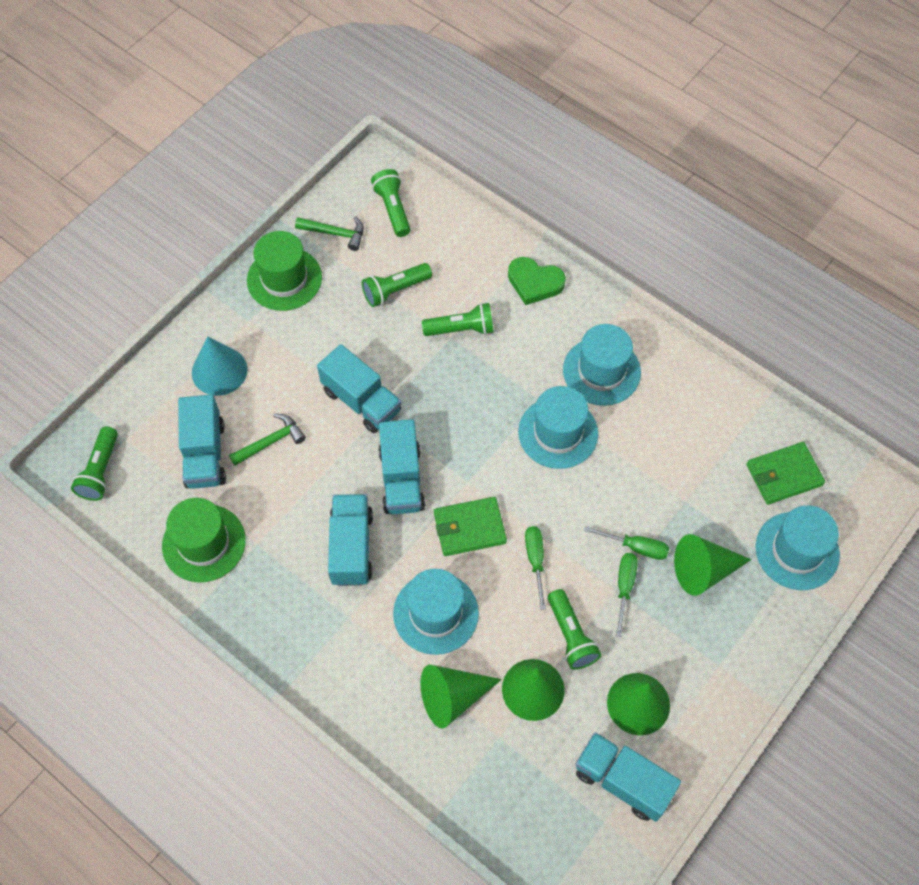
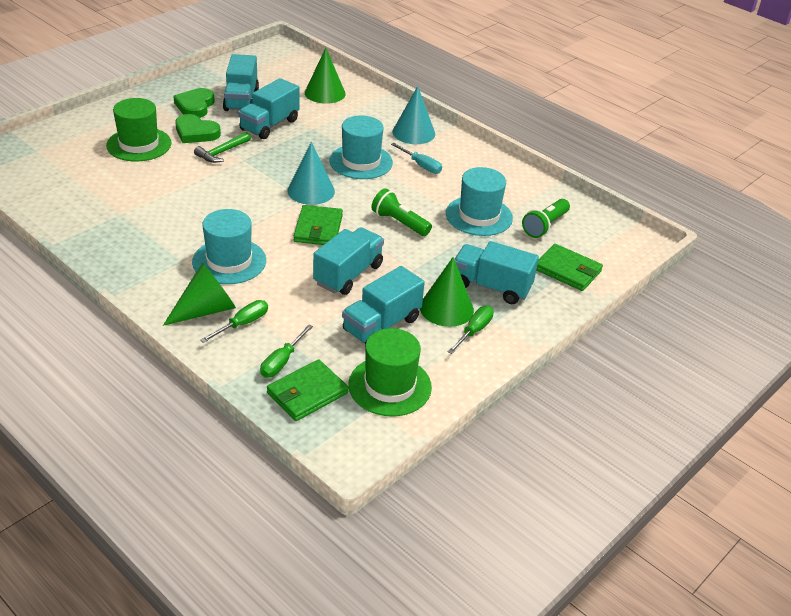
green cone: 4 -> 3
green flashlight: 5 -> 2
green hammer: 2 -> 1
green heart: 1 -> 2
green wallet: 2 -> 3
turquoise cone: 1 -> 2
turquoise hat: 4 -> 3
turquoise screwdriver: 0 -> 1

